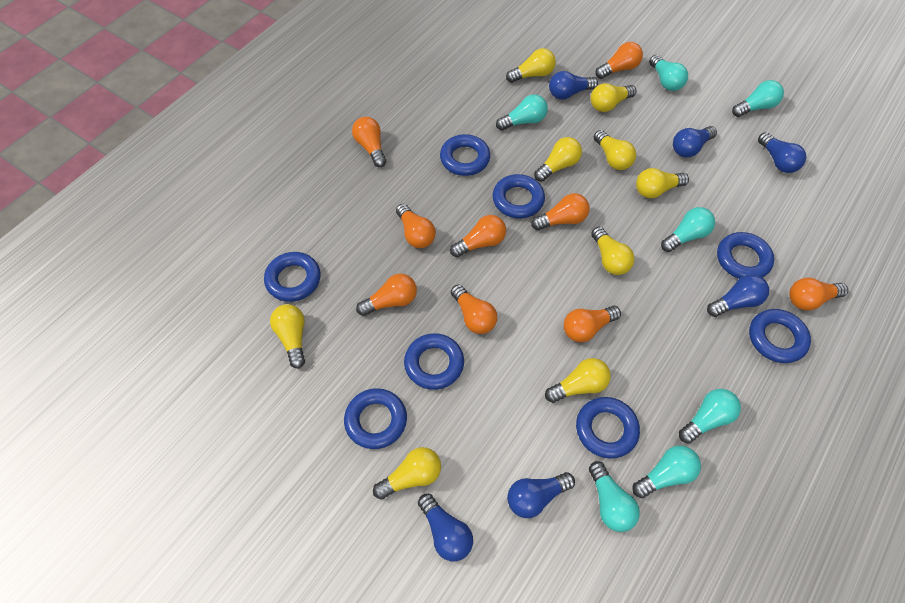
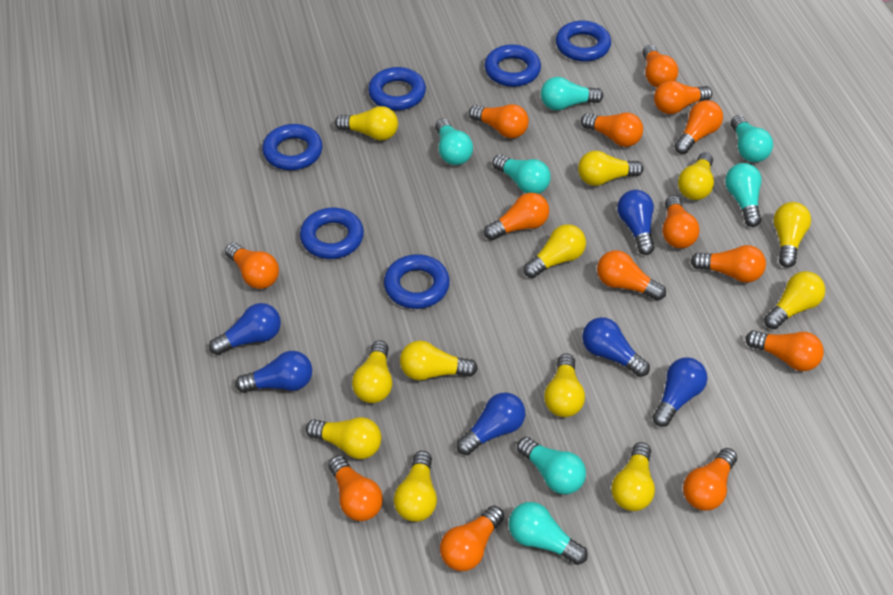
blue ring: 8 -> 6
orange light bulb: 9 -> 14
yellow light bulb: 9 -> 12

